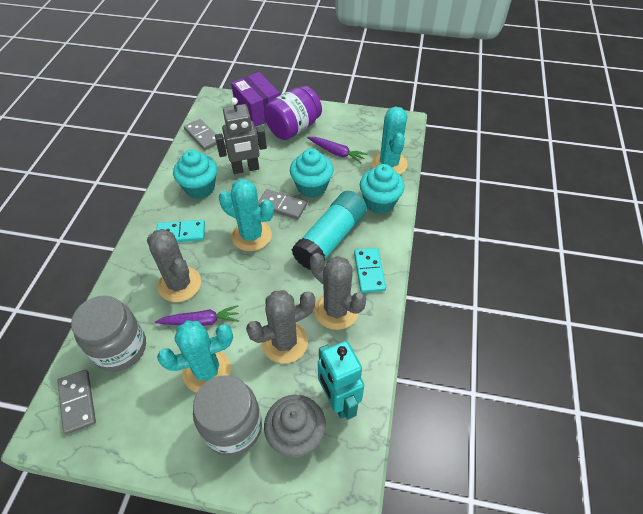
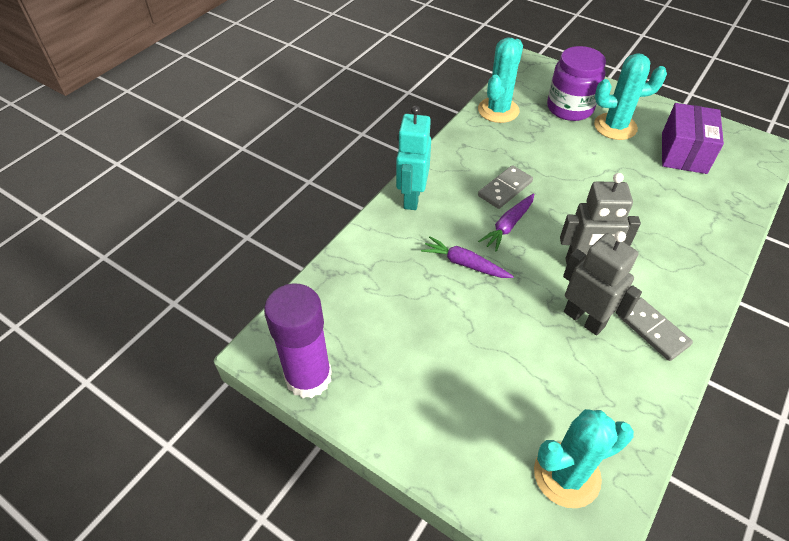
grey cactus: 3 -> 0
grey cupcake: 1 -> 0
grey domino: 3 -> 2
grey jar: 2 -> 0
grey robot: 1 -> 2
purple glue stick: 0 -> 1
turquoise cupcake: 3 -> 0
turquoise domino: 2 -> 0
turquoise glue stick: 1 -> 0

